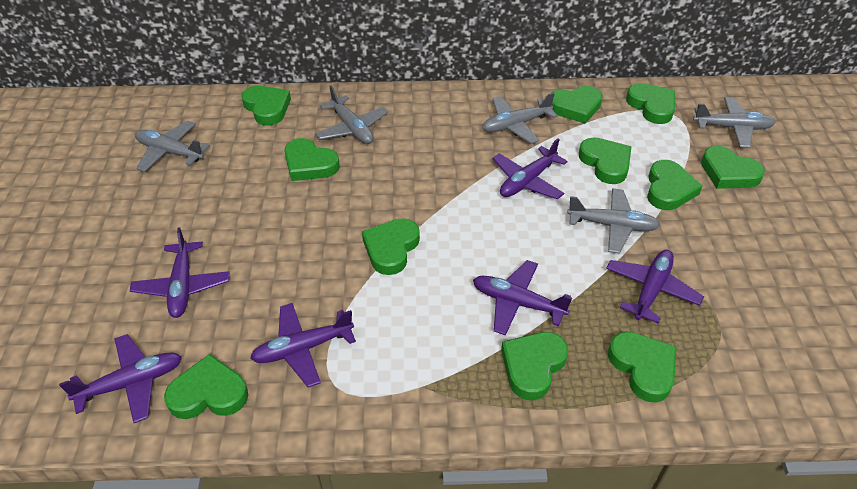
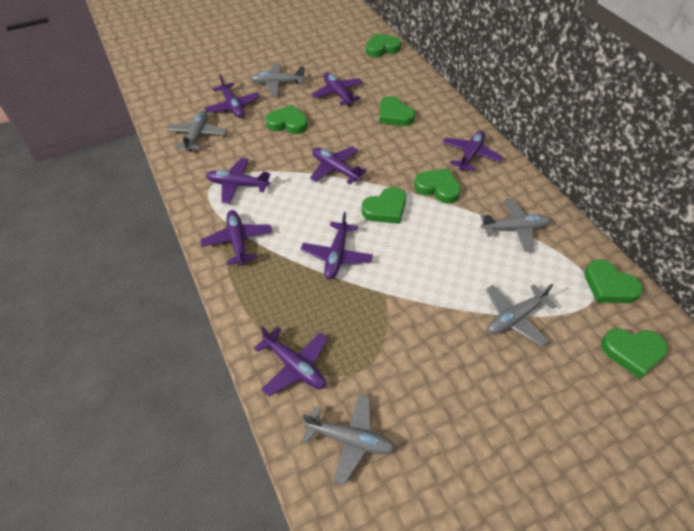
green heart: 11 -> 7
purple plane: 6 -> 8

